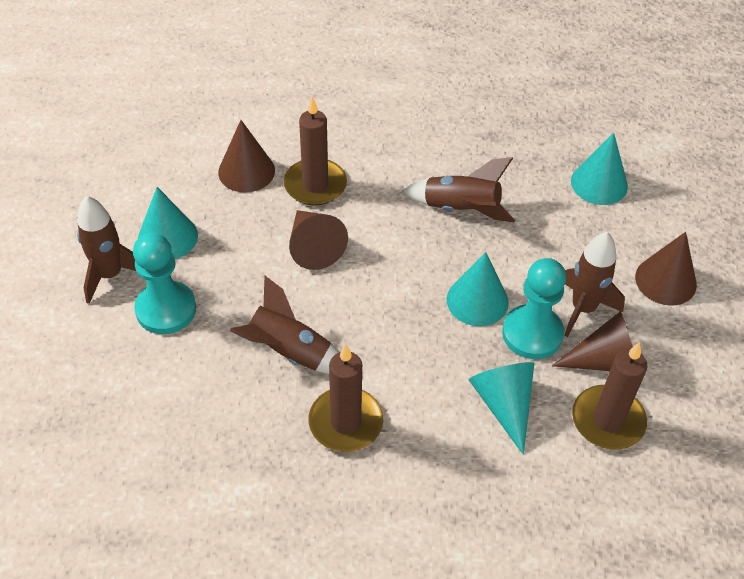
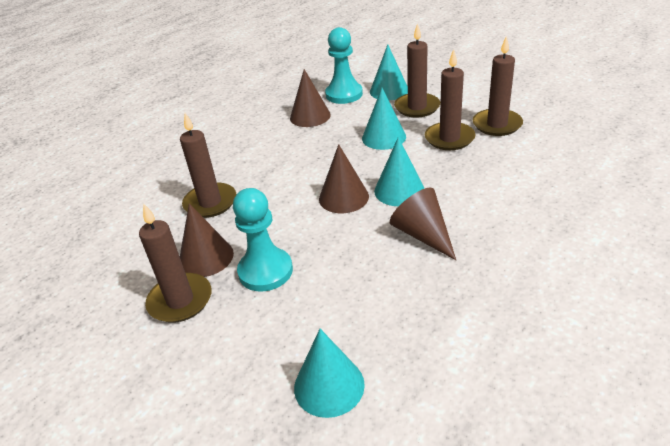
brown candle: 3 -> 5
brown rocket: 4 -> 0

